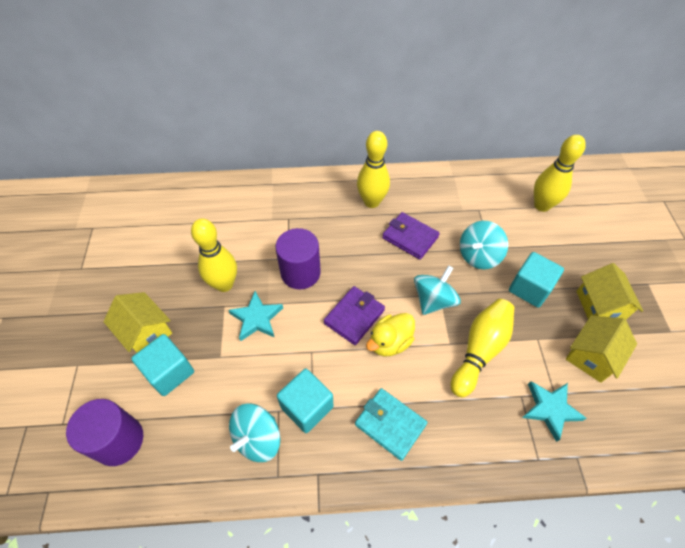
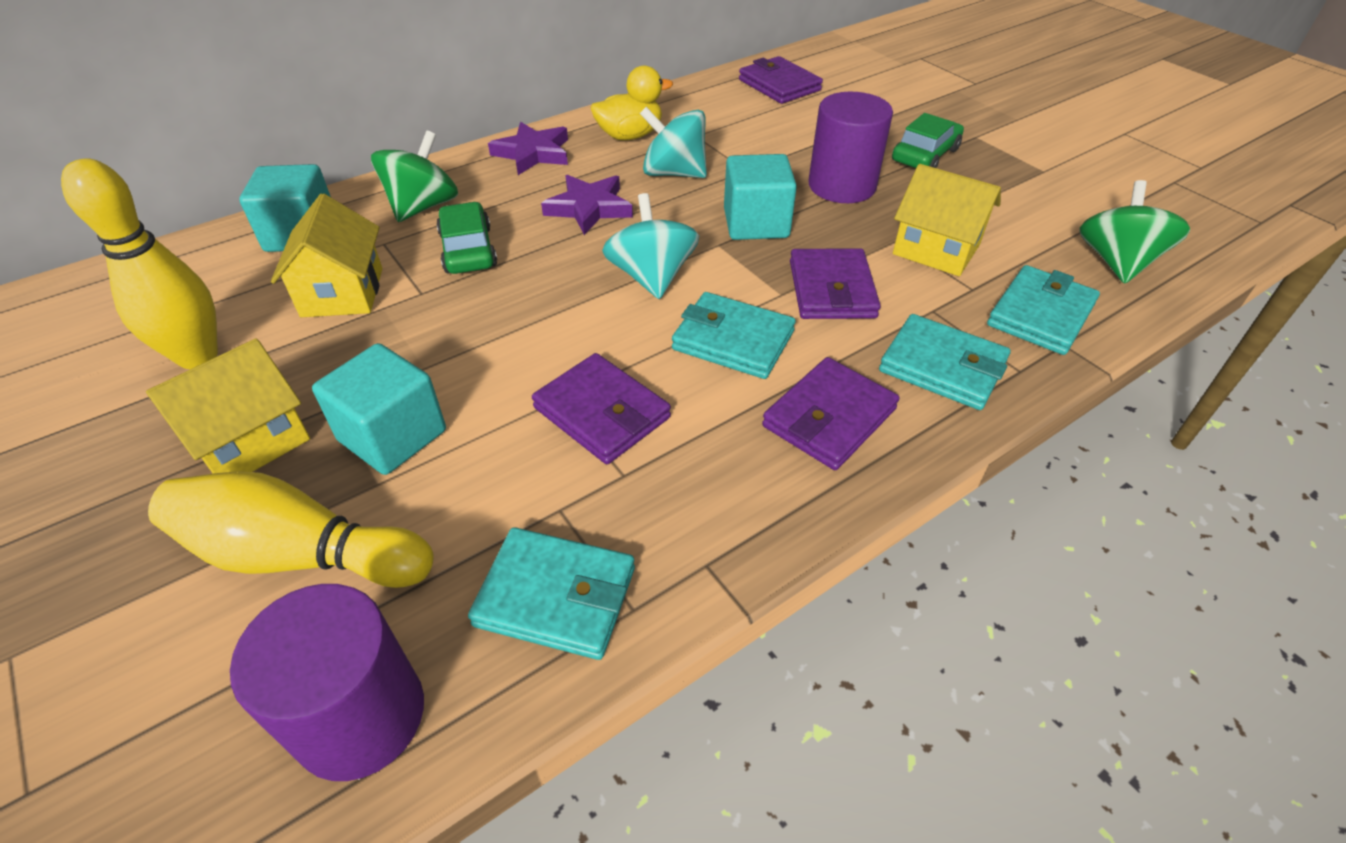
green car: 0 -> 2
green spinning top: 0 -> 2
purple star: 0 -> 2
purple wallet: 2 -> 4
turquoise spinning top: 3 -> 2
turquoise star: 2 -> 0
turquoise wallet: 1 -> 4
yellow bowling pin: 4 -> 2

